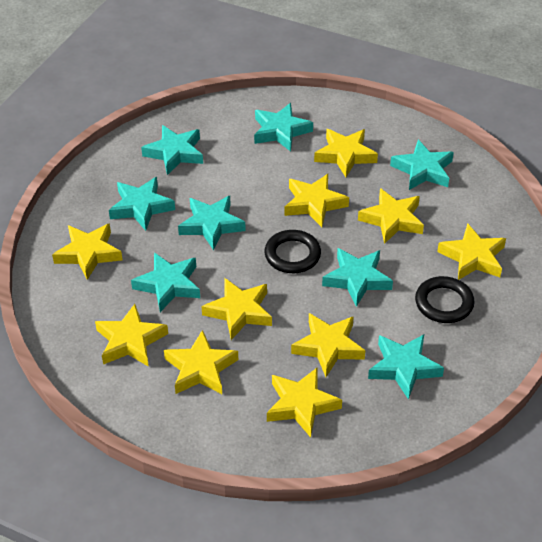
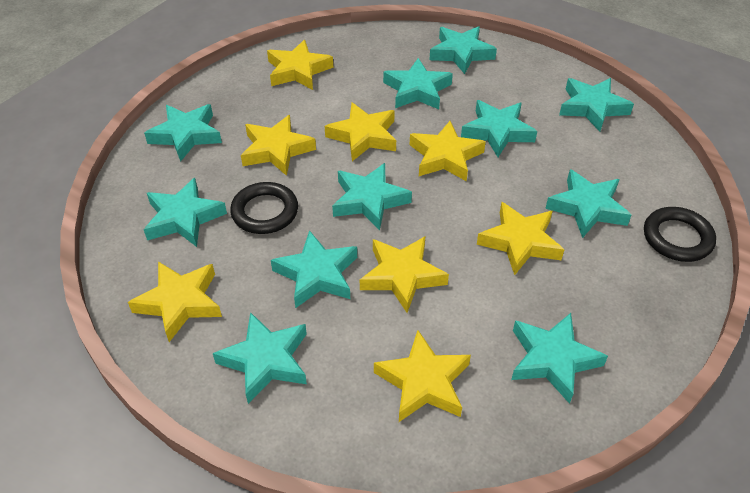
turquoise star: 8 -> 11
yellow star: 10 -> 8

